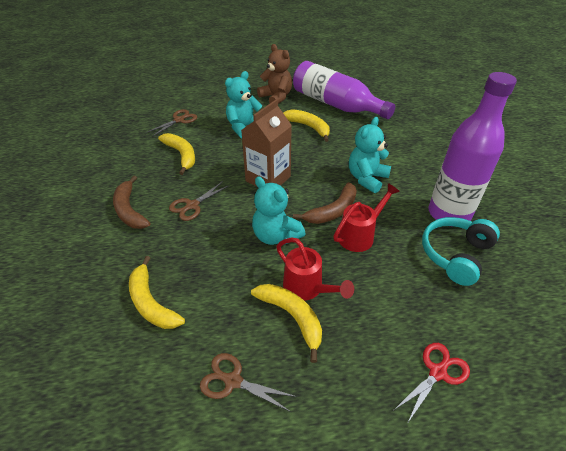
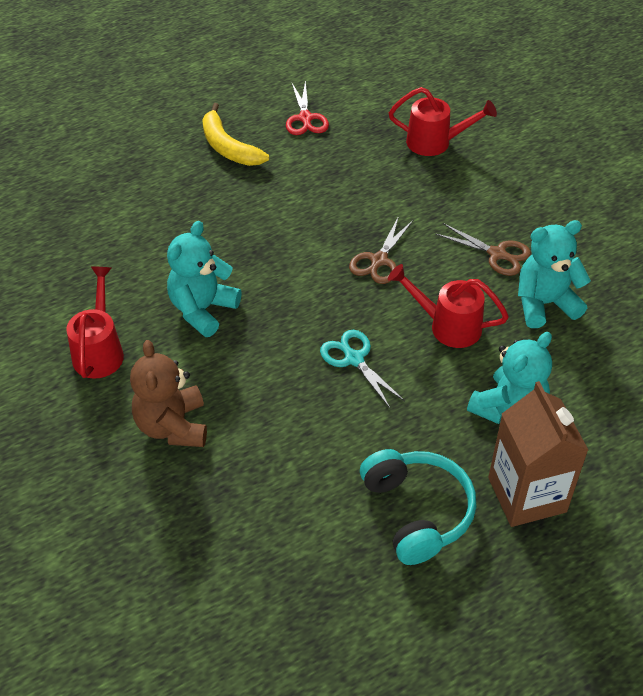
brown banana: 2 -> 0
brown scissors: 3 -> 2
purple bottle: 2 -> 0
red watering can: 2 -> 3
turquoise scissors: 0 -> 1
yellow banana: 4 -> 1

